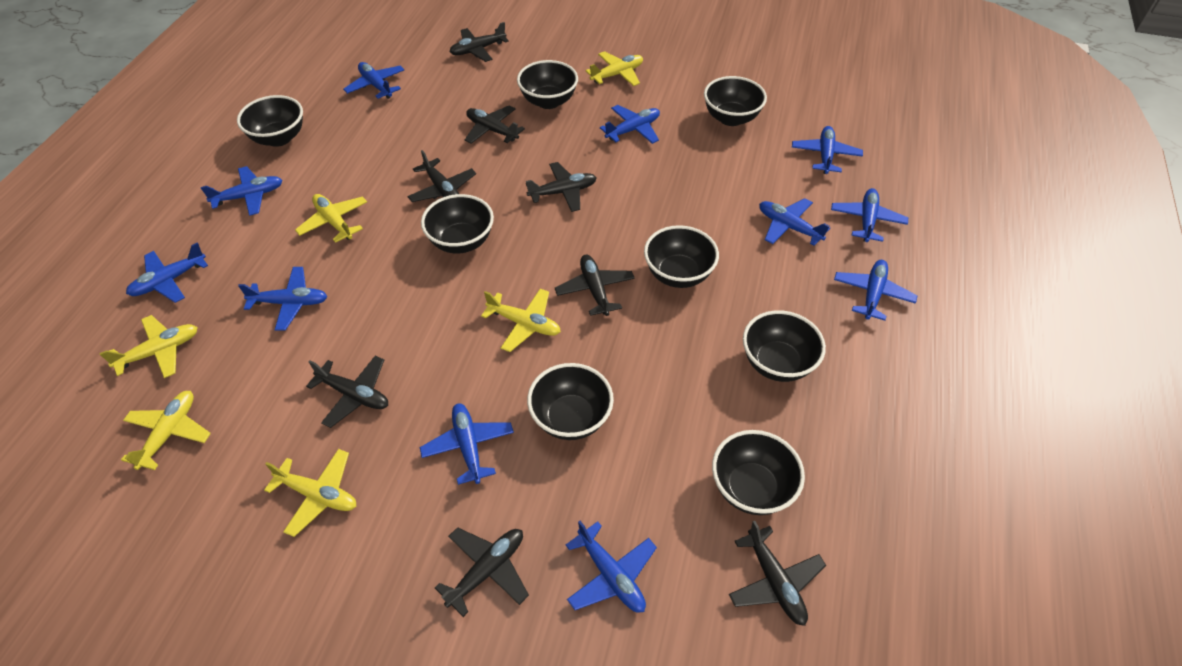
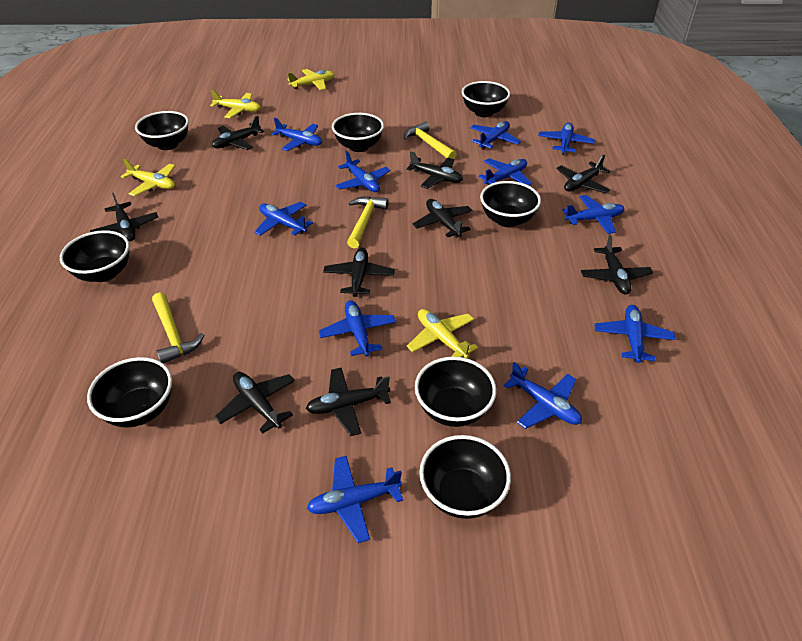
black plane: 8 -> 9
yellow hammer: 0 -> 3
yellow plane: 6 -> 4

